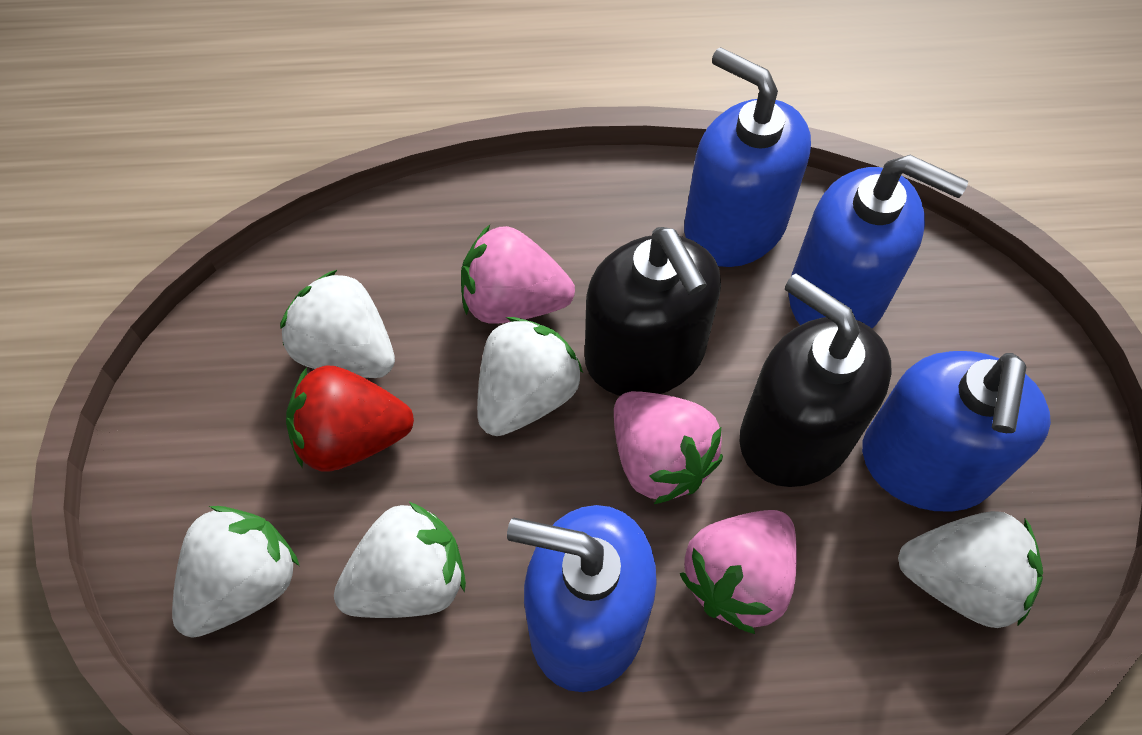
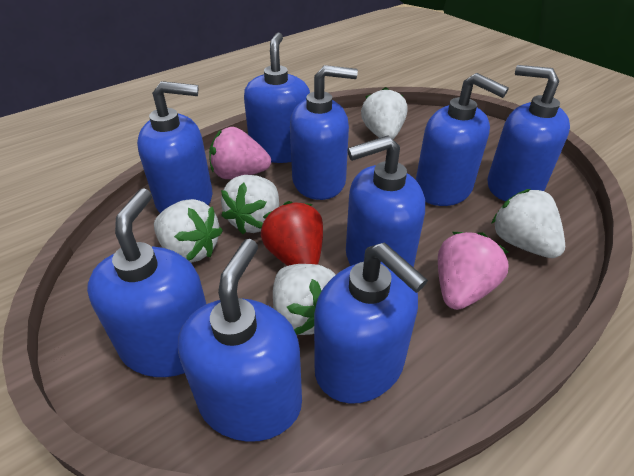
black soap dispenser: 2 -> 0
blue soap dispenser: 4 -> 9
pink strawberry: 3 -> 2

